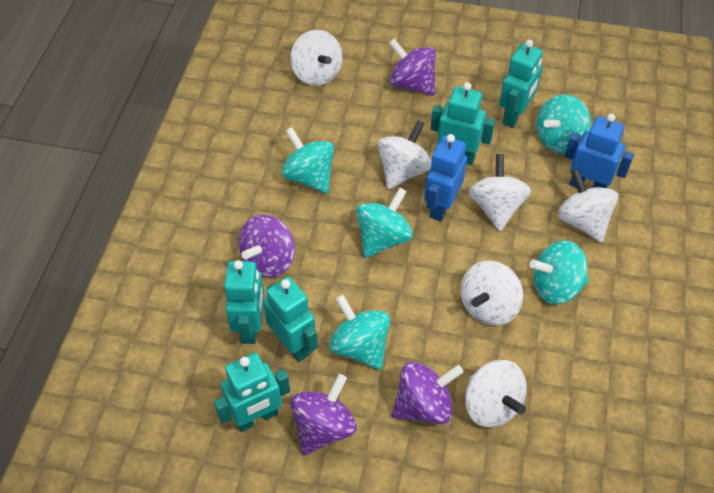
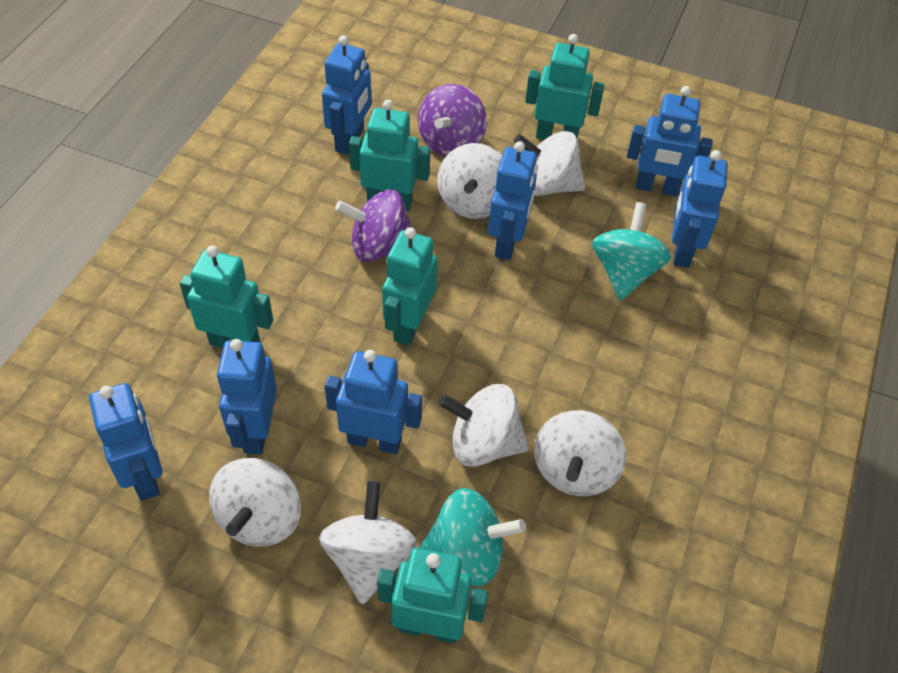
blue robot: 2 -> 7
purple spinning top: 4 -> 2
turquoise spinning top: 5 -> 2

